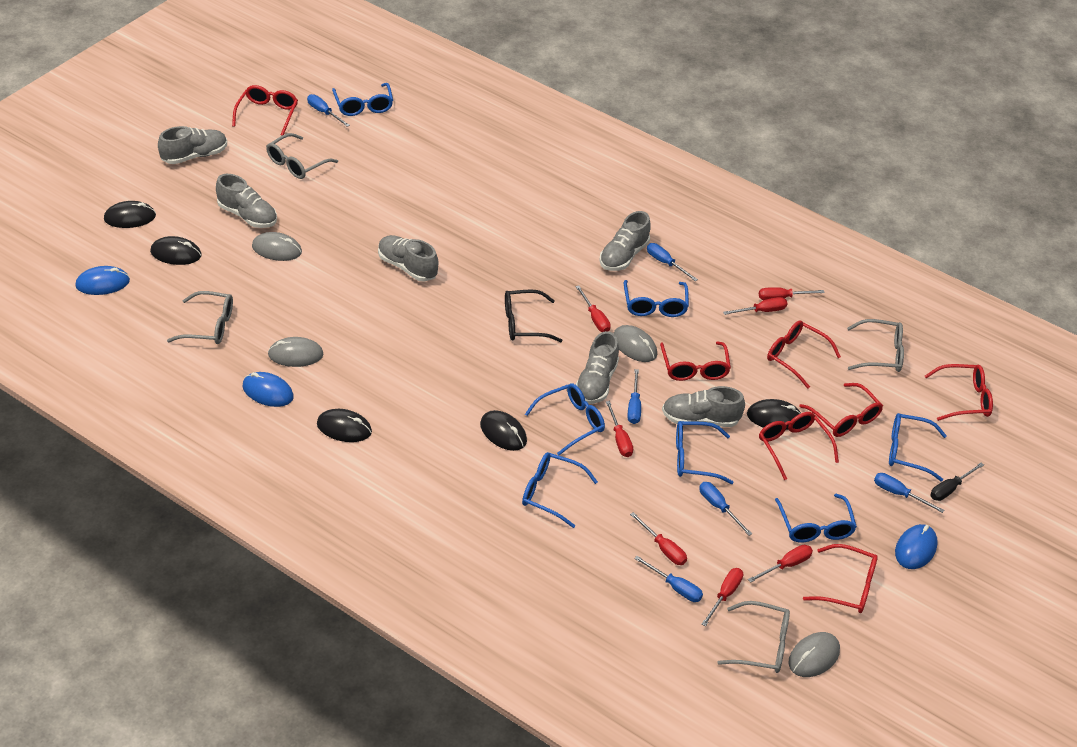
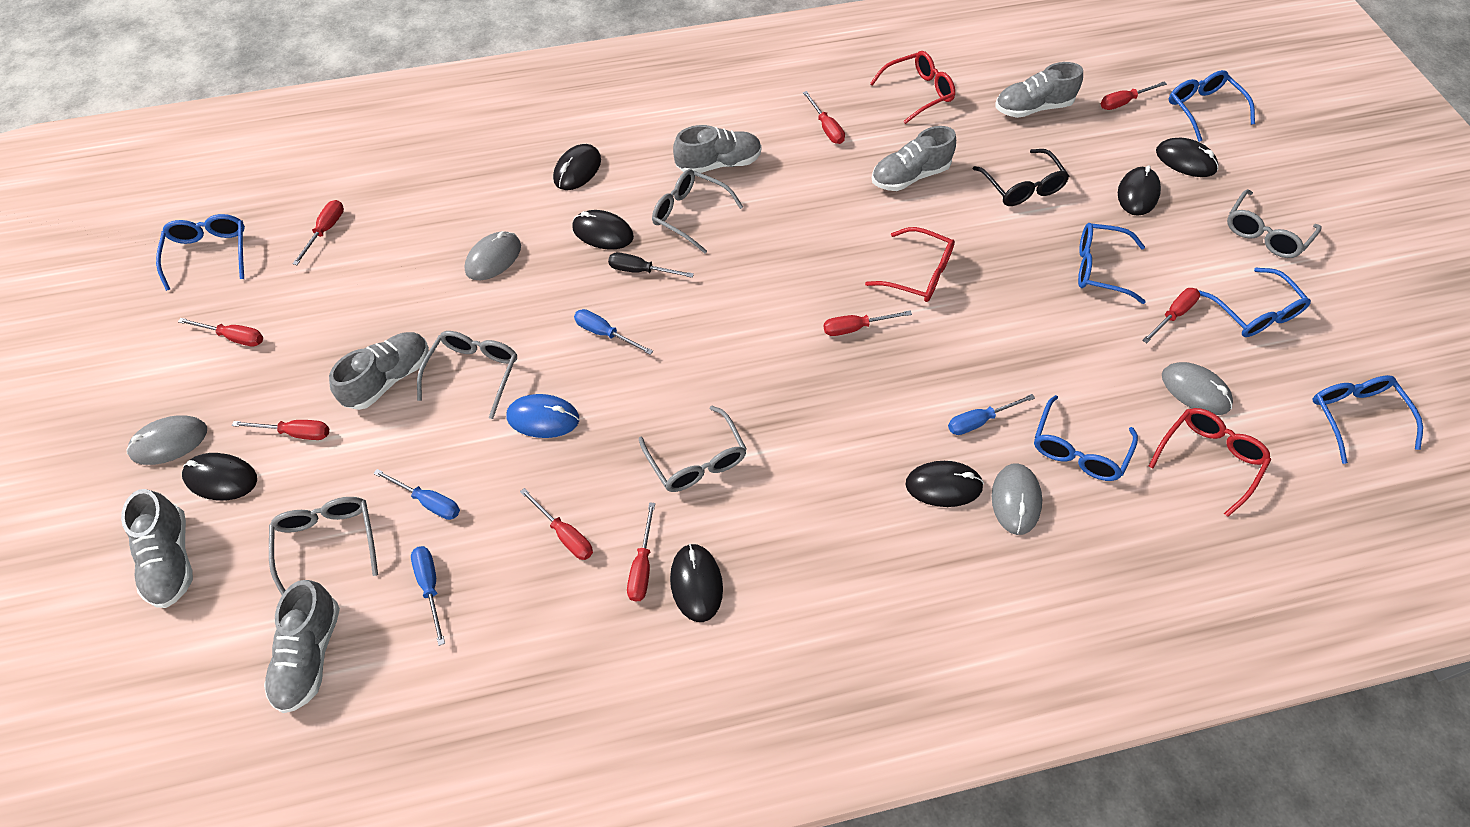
black mouse: 5 -> 7
blue glasses: 7 -> 6
blue mouse: 3 -> 1
blue screwdriver: 6 -> 4
grey glasses: 4 -> 5
red glasses: 7 -> 3
red screwdriver: 7 -> 9

